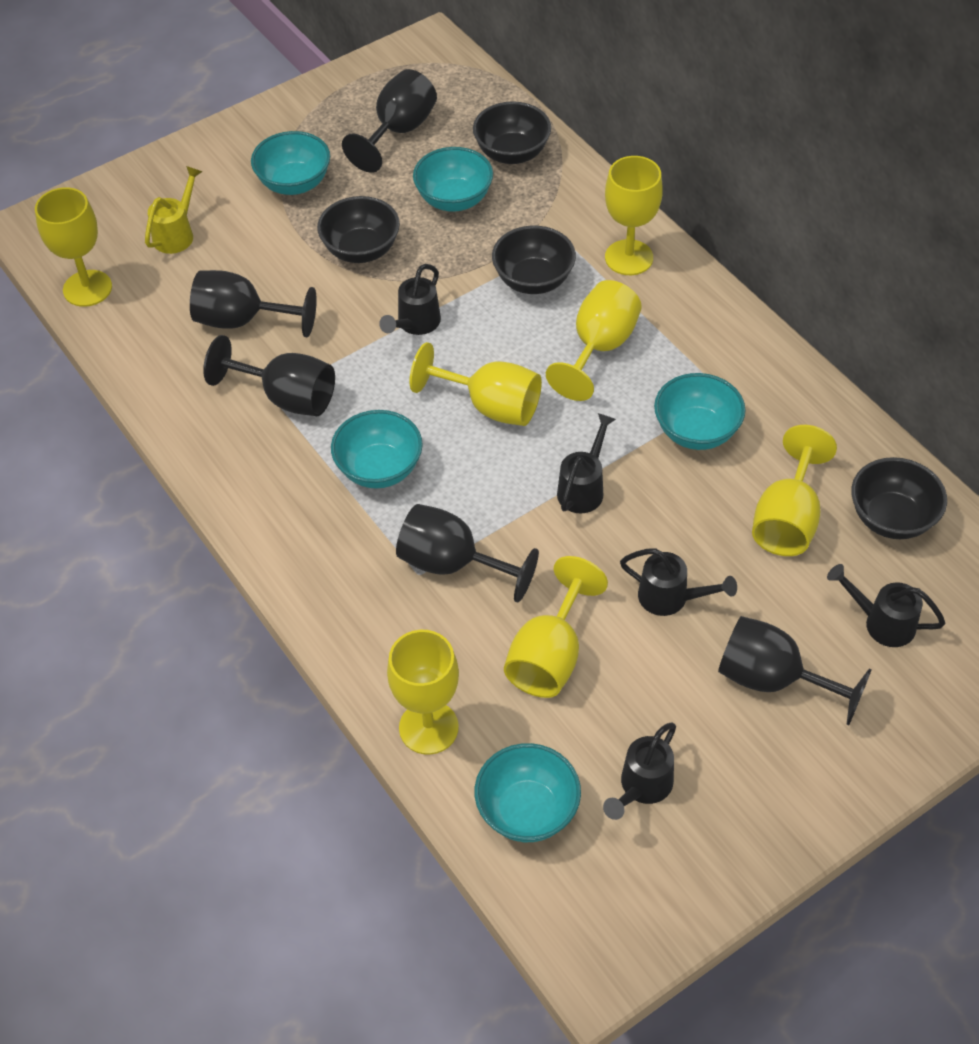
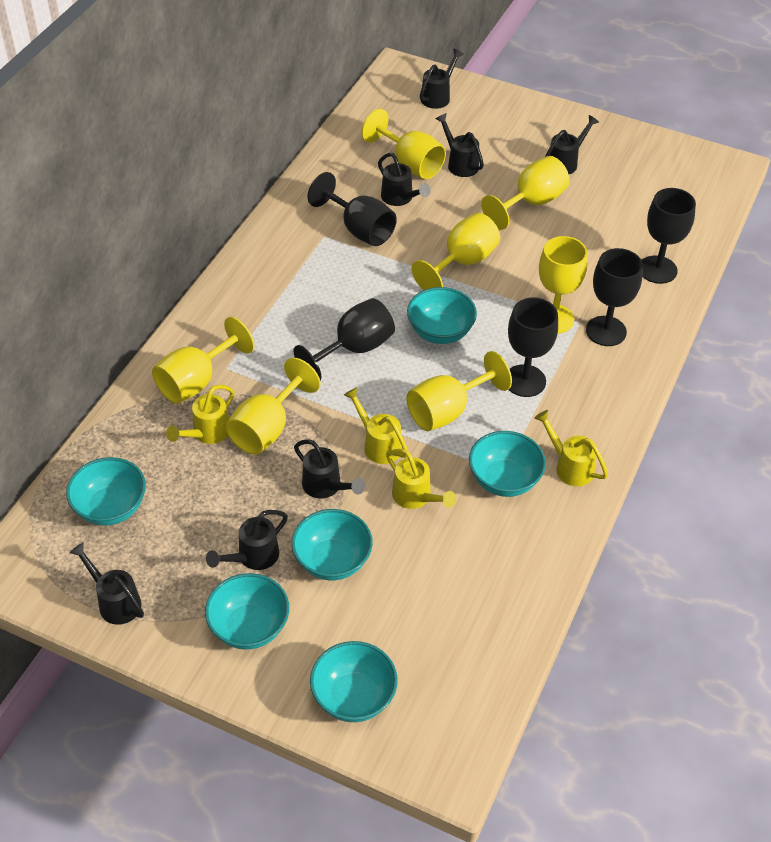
black bowl: 4 -> 0
black watering can: 5 -> 7
turquoise bowl: 5 -> 6
yellow watering can: 1 -> 4

